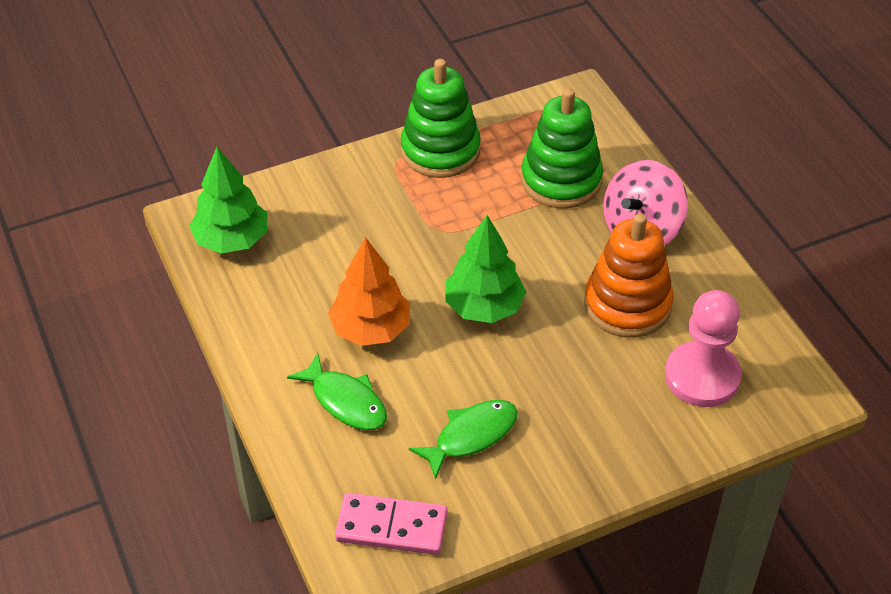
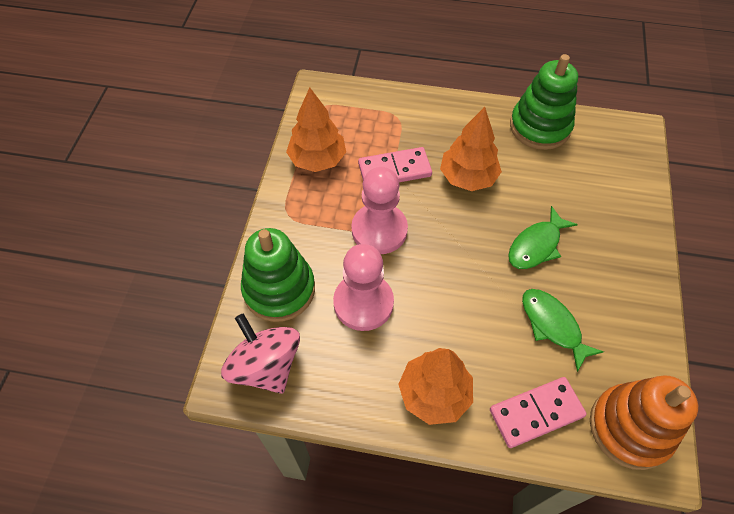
green tree: 2 -> 0
orange tree: 1 -> 3
pink domino: 1 -> 2
pink pawn: 1 -> 2

